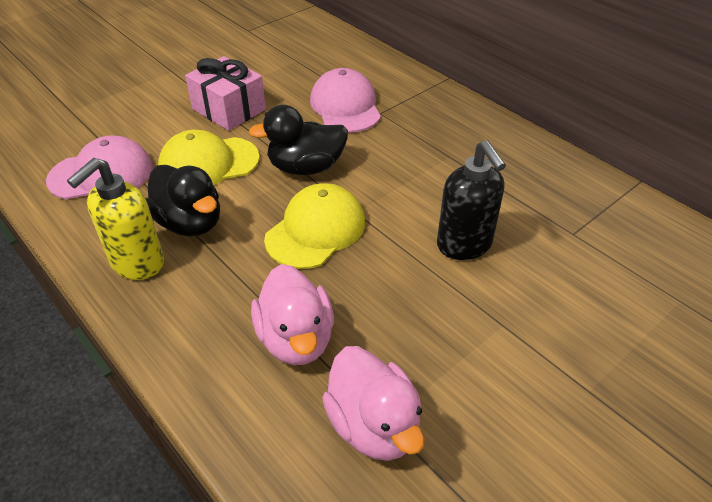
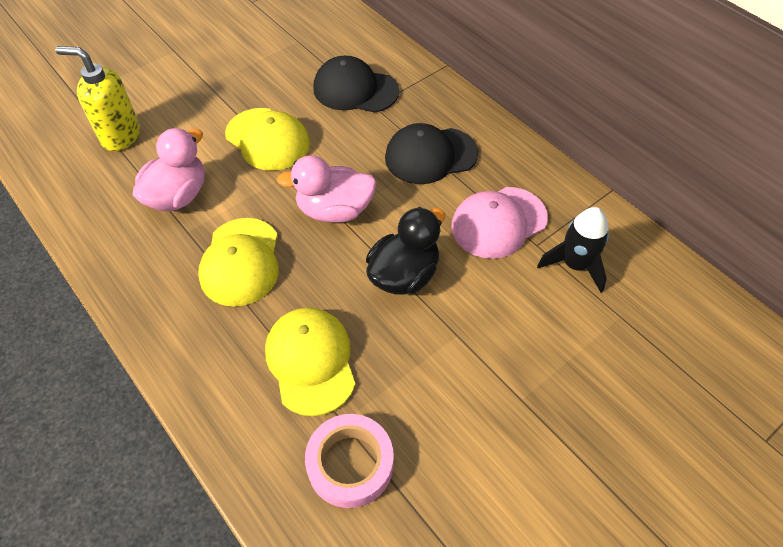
black cap: 0 -> 2
black duck: 2 -> 1
black rocket: 0 -> 1
black soap dispenser: 1 -> 0
pink cap: 2 -> 1
pink gift: 1 -> 0
pink tape: 0 -> 1
yellow cap: 2 -> 3

